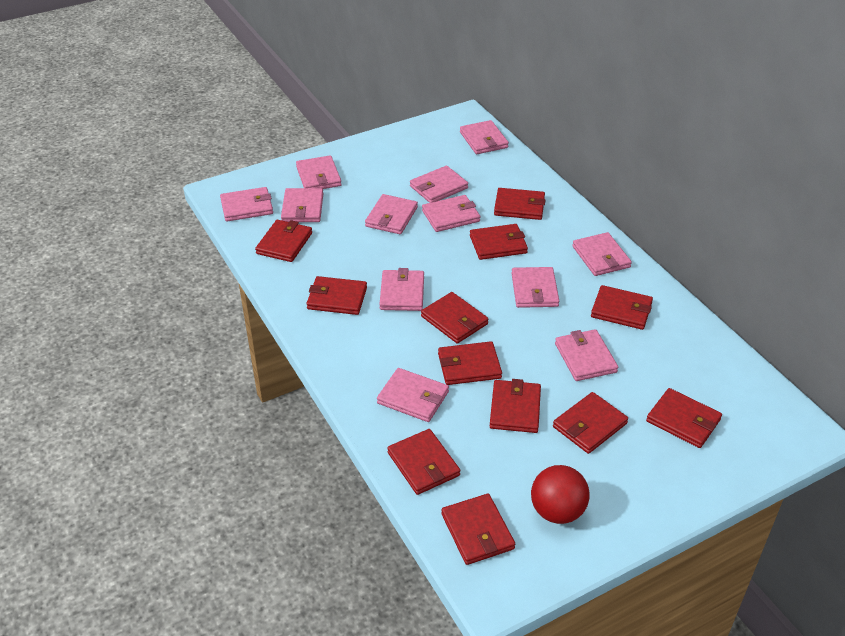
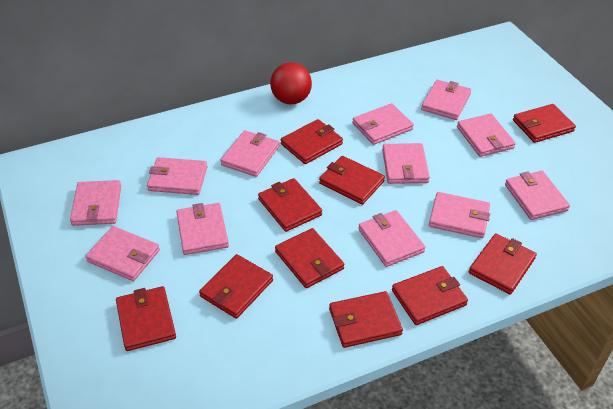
red wallet: 12 -> 10

